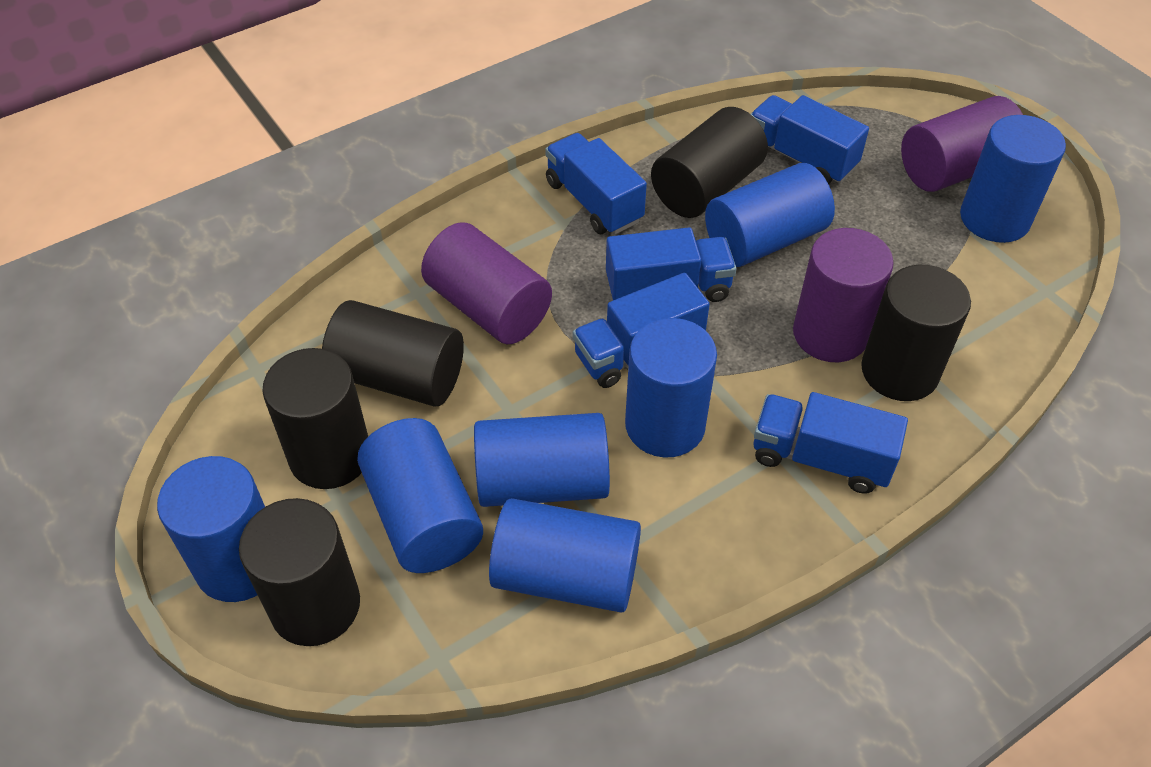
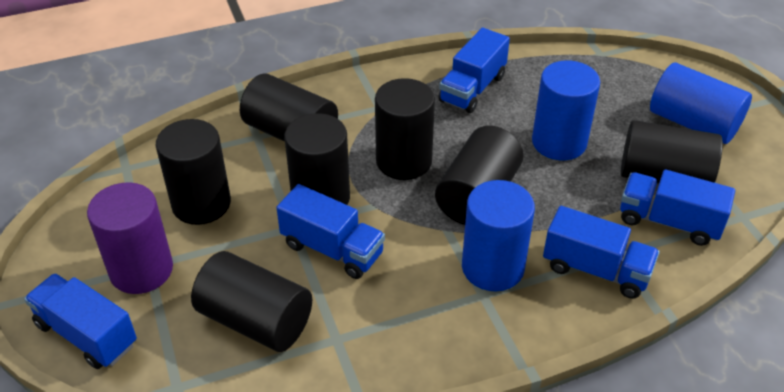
black cylinder: 5 -> 7
blue cylinder: 7 -> 3
purple cylinder: 3 -> 1

